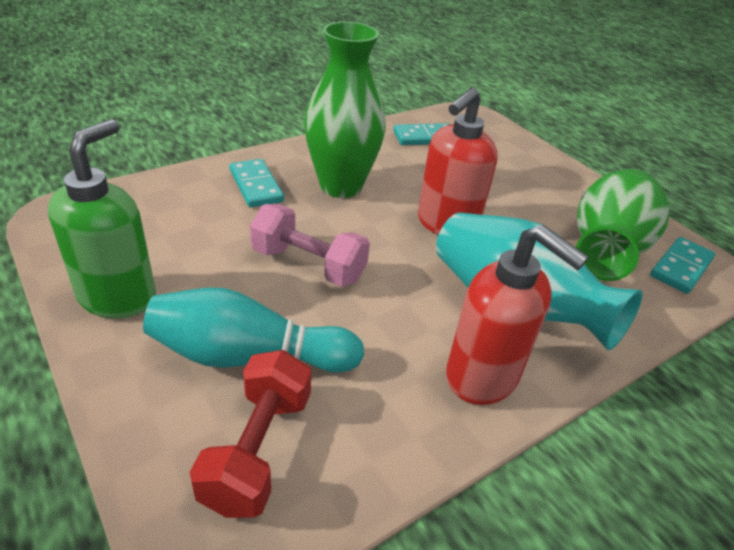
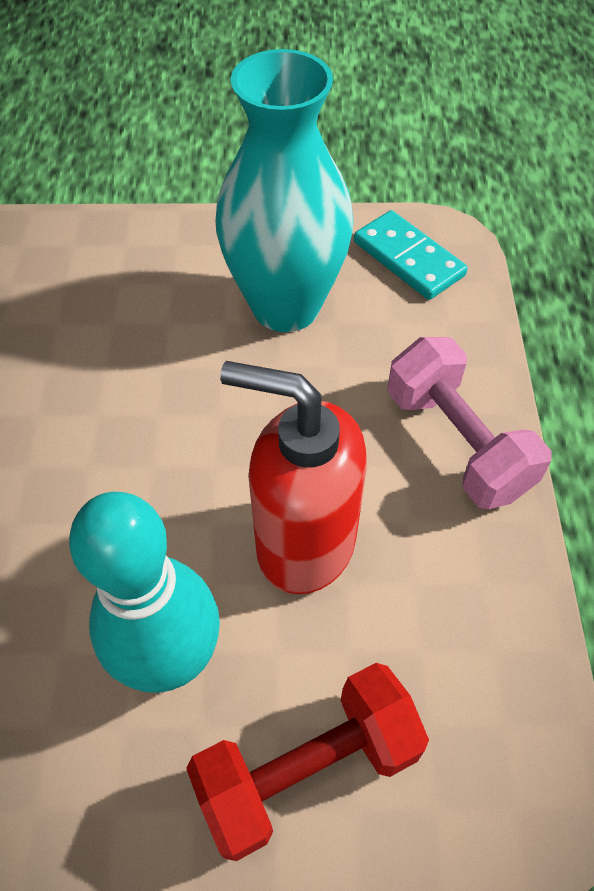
green soap dispenser: 1 -> 0
green vase: 2 -> 0
red soap dispenser: 2 -> 1
turquoise domino: 3 -> 1

